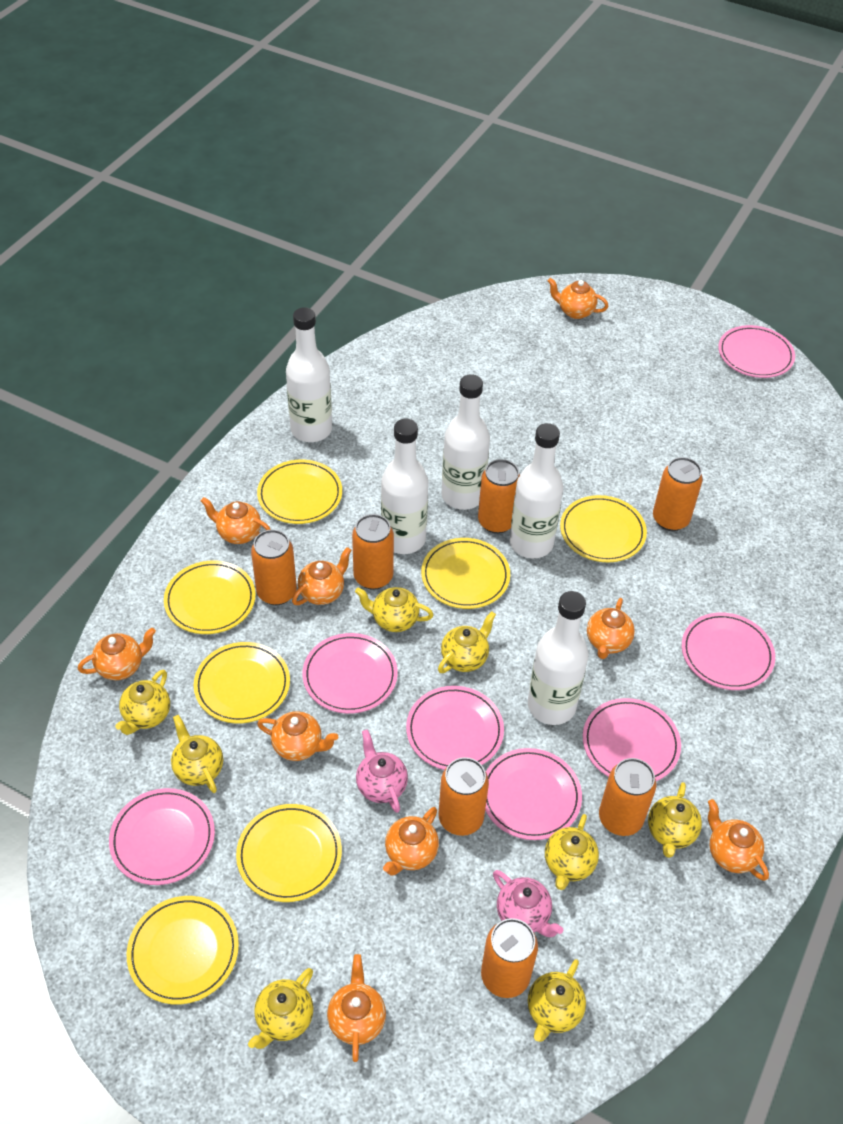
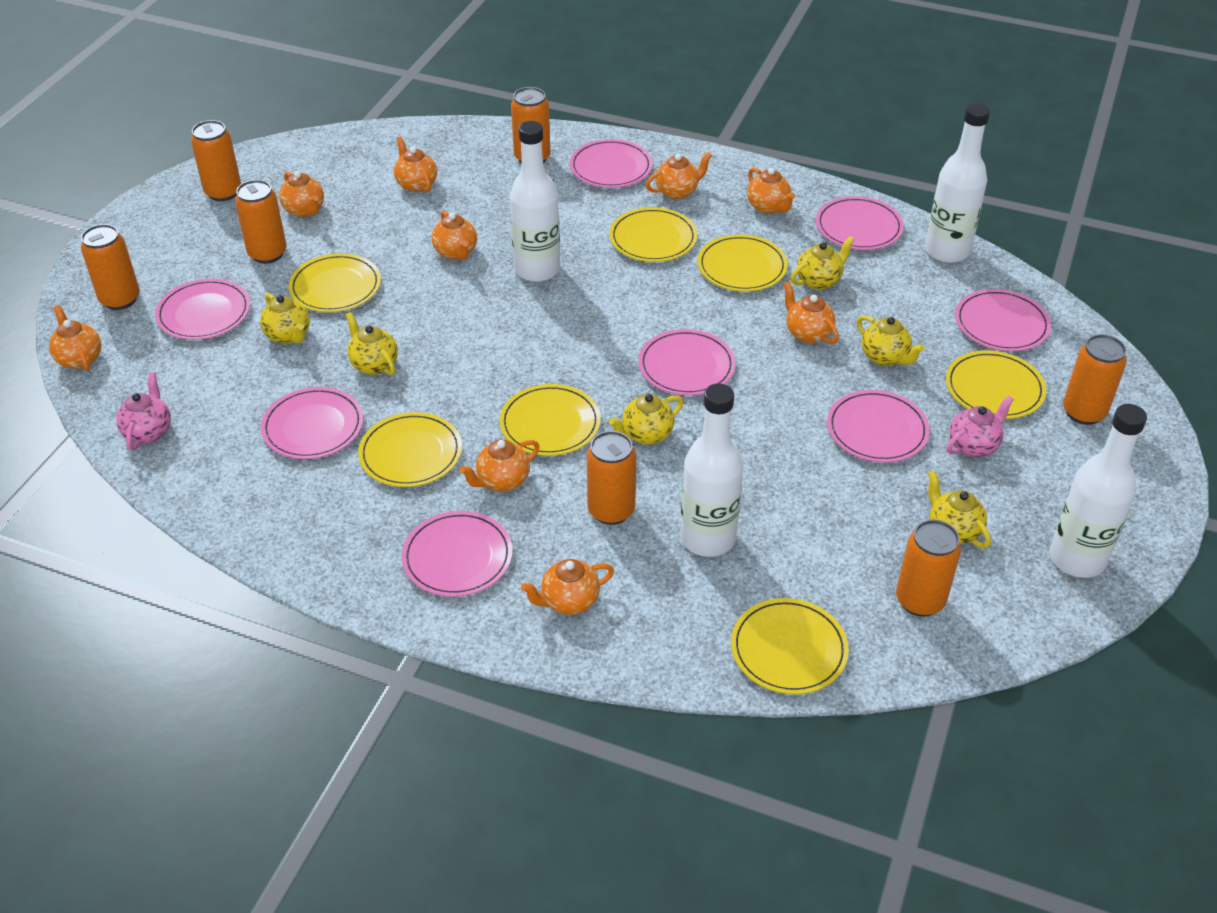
pink plate: 7 -> 8
white bottle: 5 -> 4
yellow teapot: 8 -> 6

